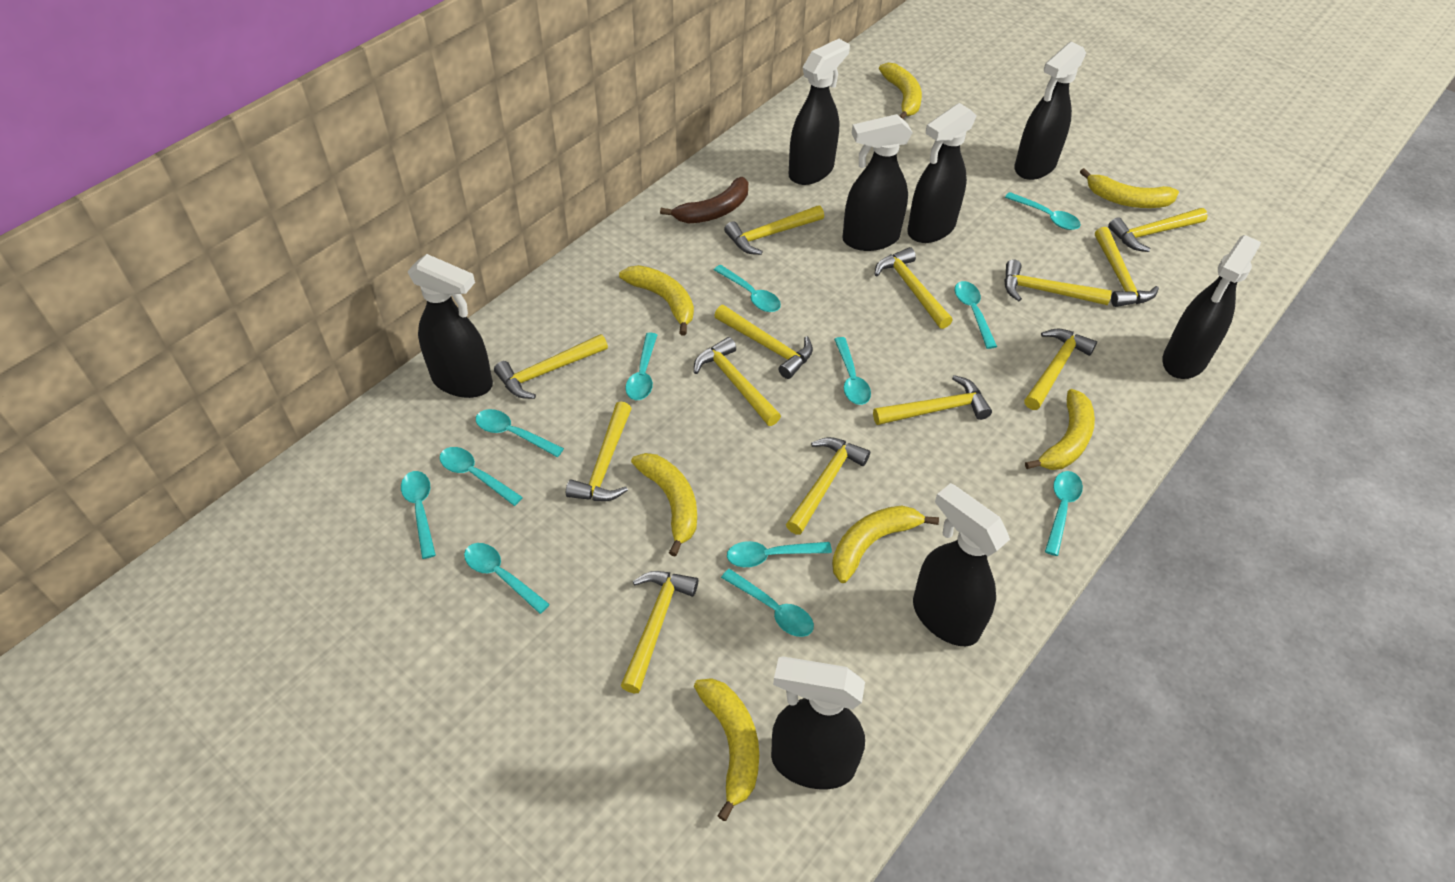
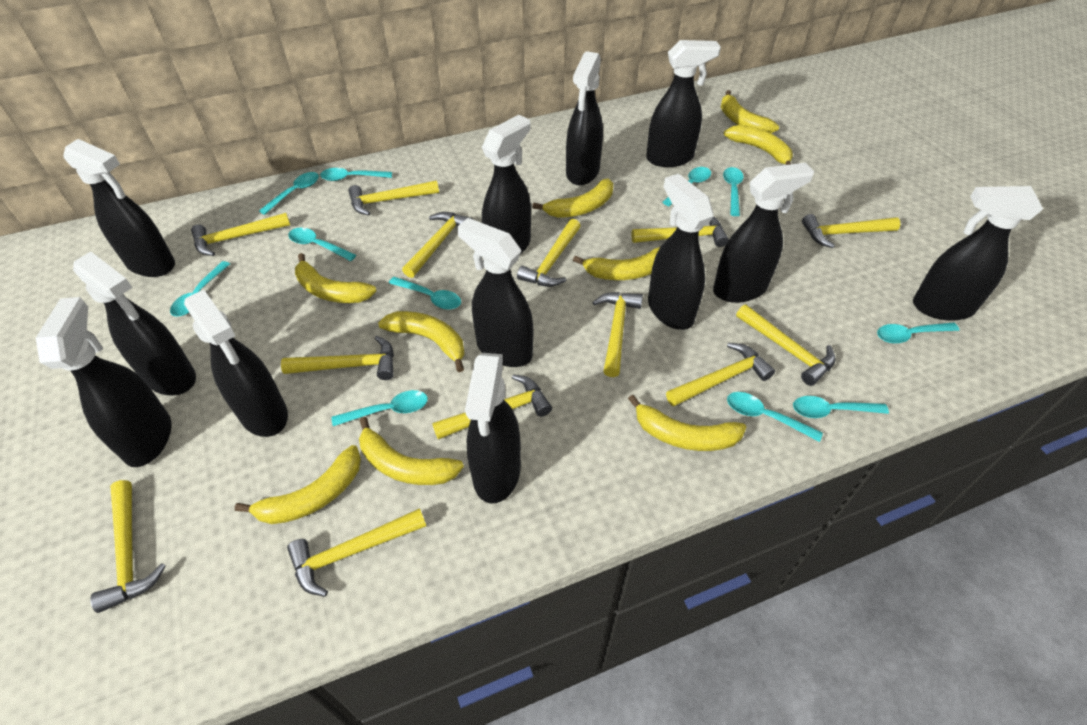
black spray bottle: 8 -> 12
brown banana: 1 -> 0
turquoise spoon: 12 -> 11
yellow banana: 7 -> 9

